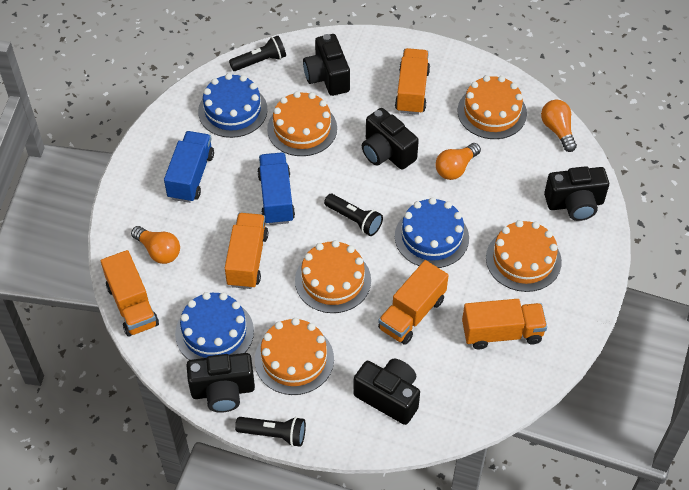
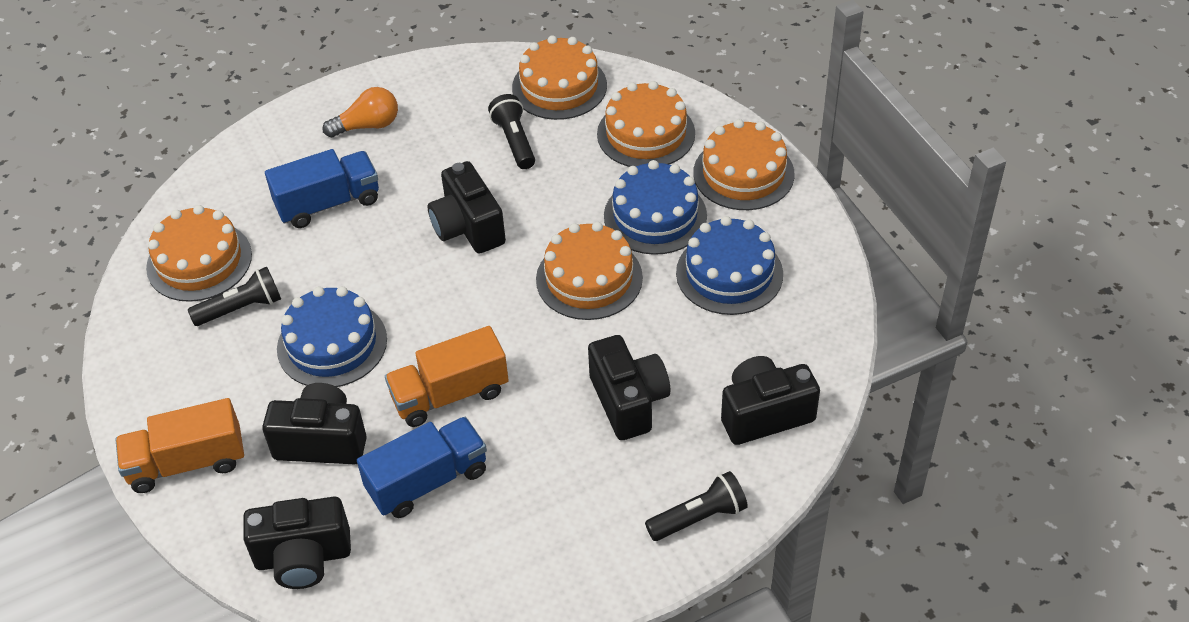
orange light bulb: 3 -> 1
orange truck: 5 -> 2

